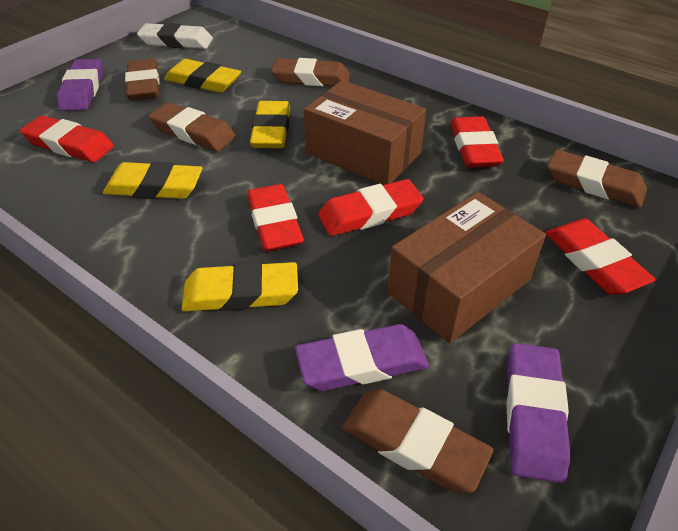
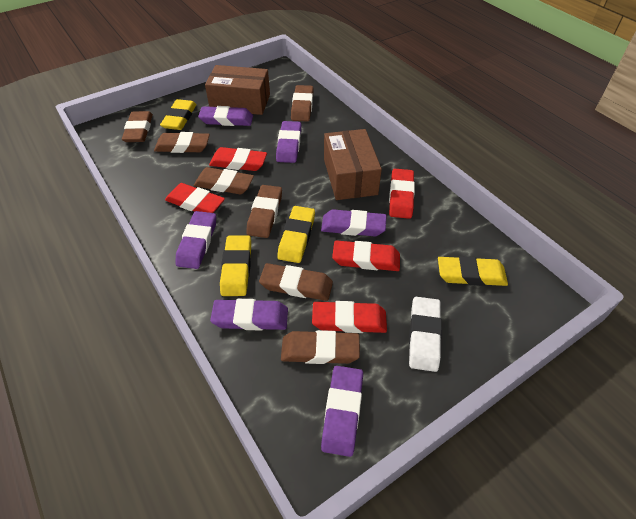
brown eraser: 5 -> 7
purple eraser: 3 -> 6

